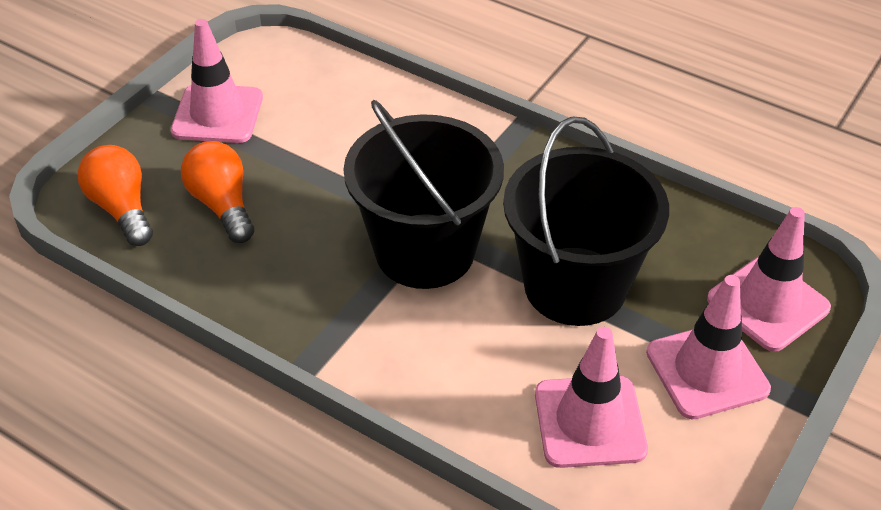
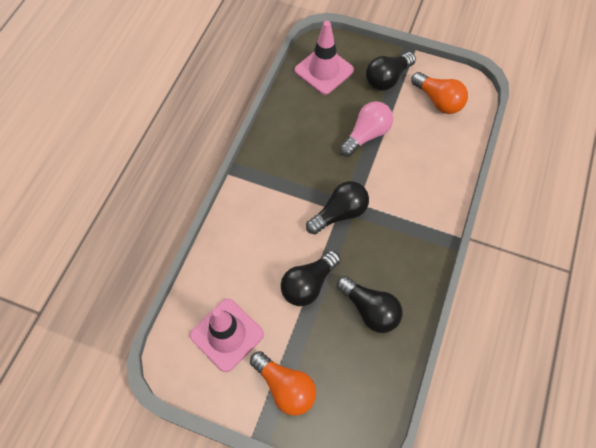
black bucket: 2 -> 0
black light bulb: 0 -> 4
pink light bulb: 0 -> 1
pink traffic cone: 4 -> 2

